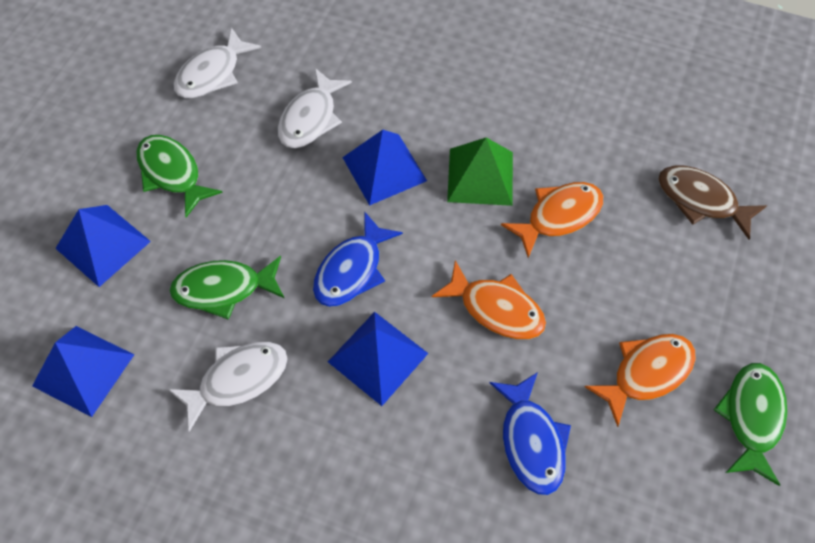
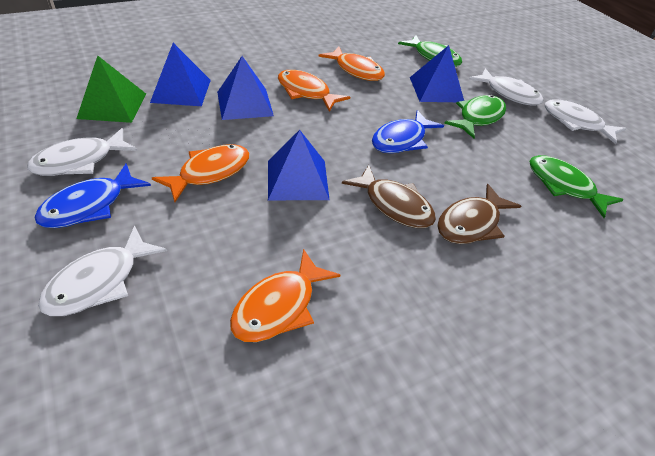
brown fish: 1 -> 2
orange fish: 3 -> 4
white fish: 3 -> 4

